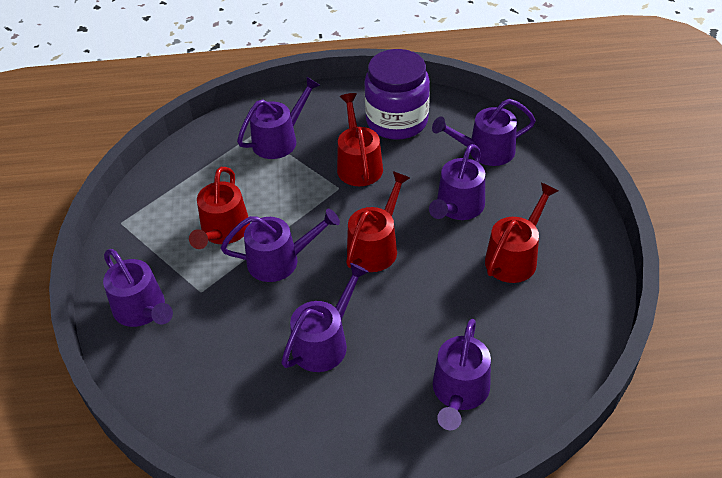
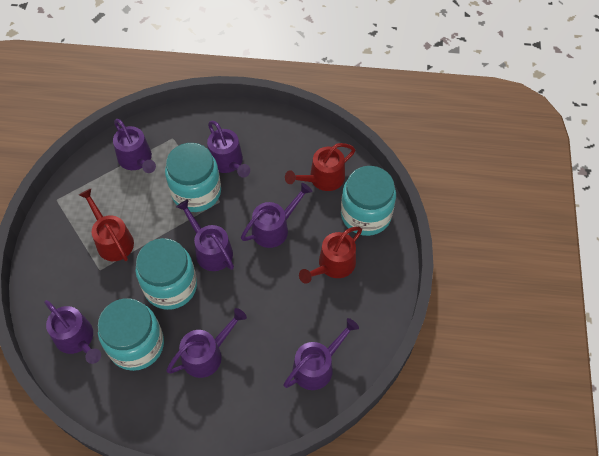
purple jar: 1 -> 0
red watering can: 4 -> 3
turquoise jar: 0 -> 4

